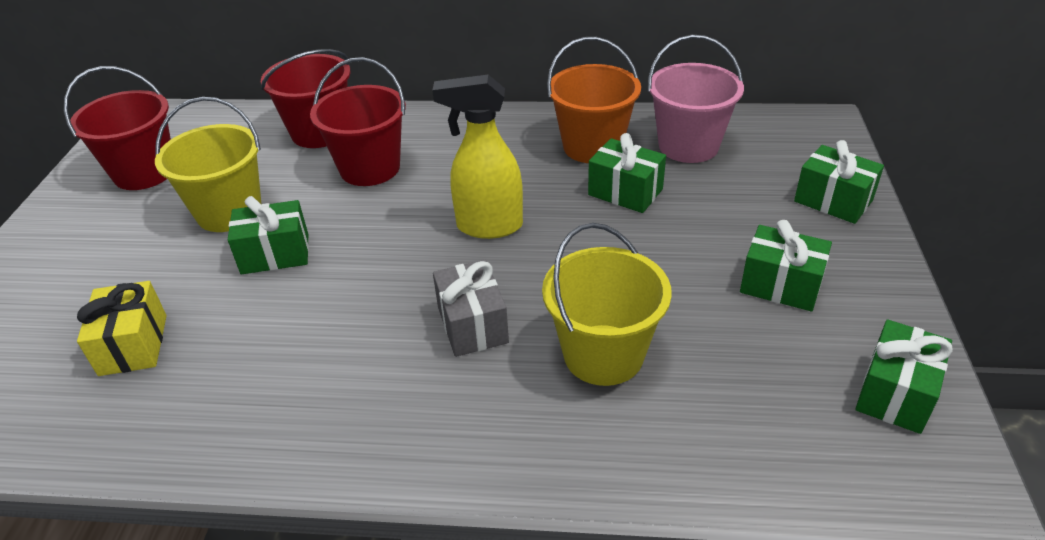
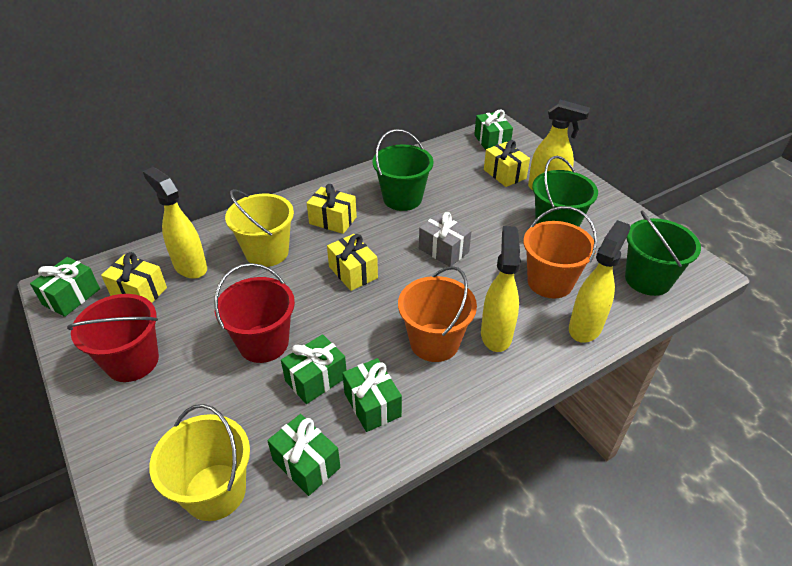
green bucket: 0 -> 3
orange bucket: 1 -> 2
pink bucket: 1 -> 0
red bucket: 3 -> 2
yellow gift: 1 -> 4
yellow spray bottle: 1 -> 4

